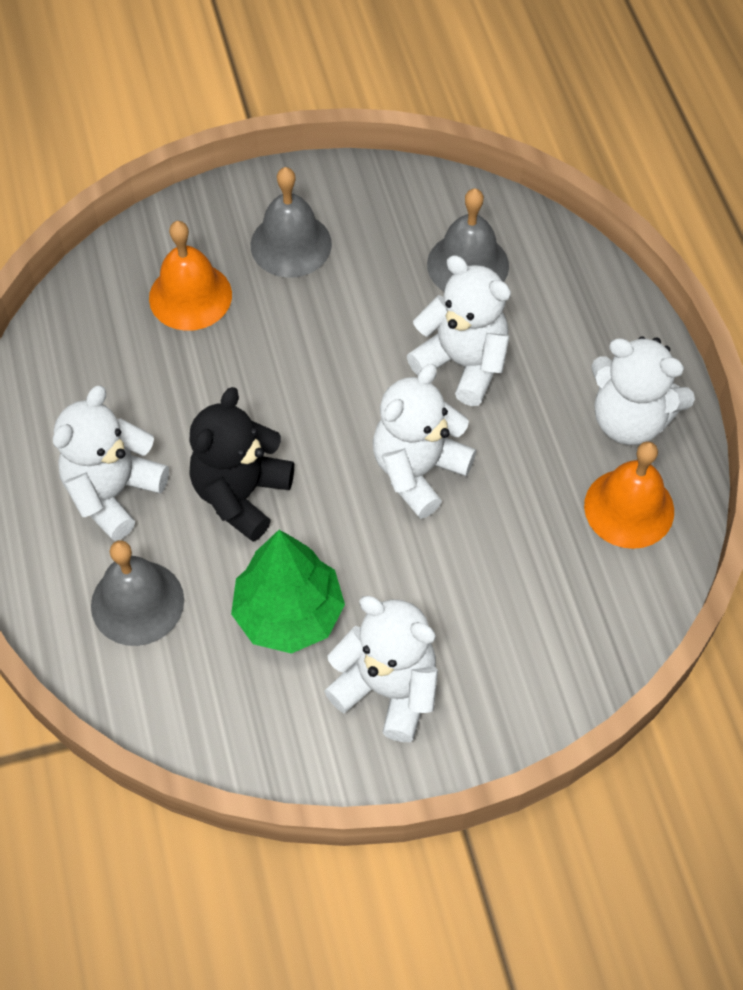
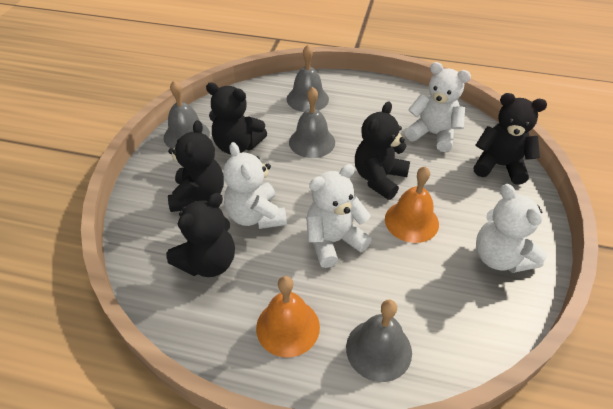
black teddy bear: 1 -> 5
green tree: 1 -> 0
grey bell: 3 -> 4
white teddy bear: 5 -> 4

